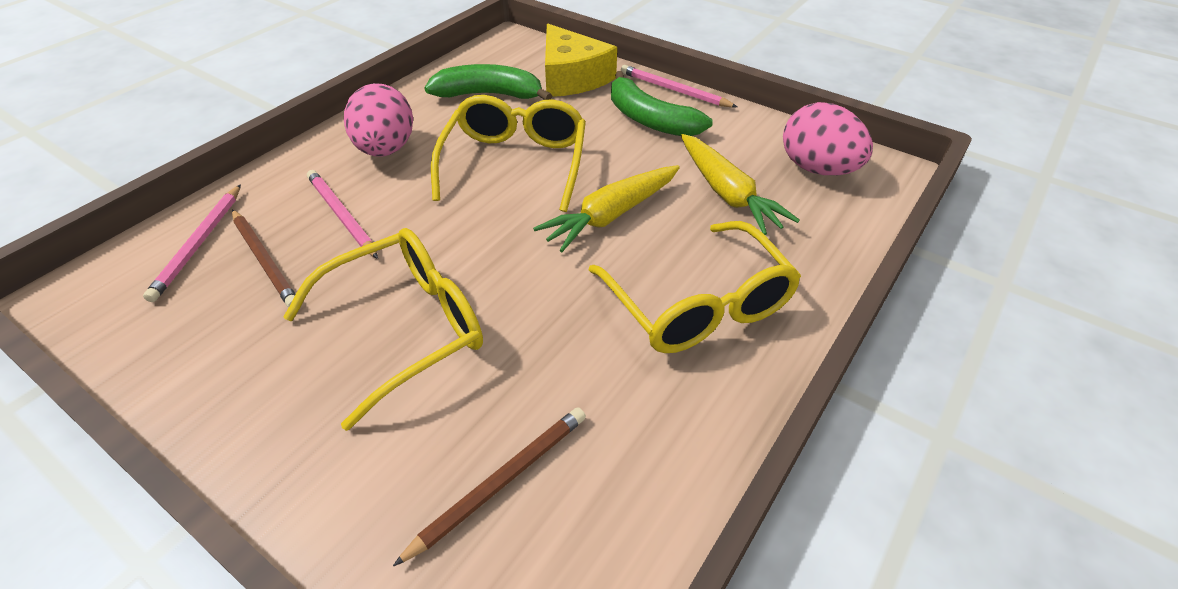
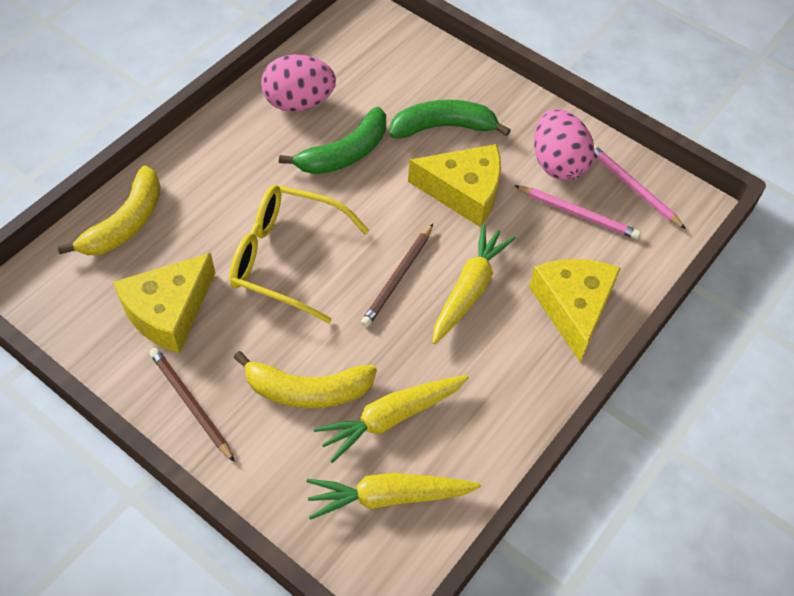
pink pencil: 3 -> 2
yellow banana: 0 -> 2
yellow carrot: 2 -> 3
yellow cheese: 1 -> 3
yellow glasses: 3 -> 1

